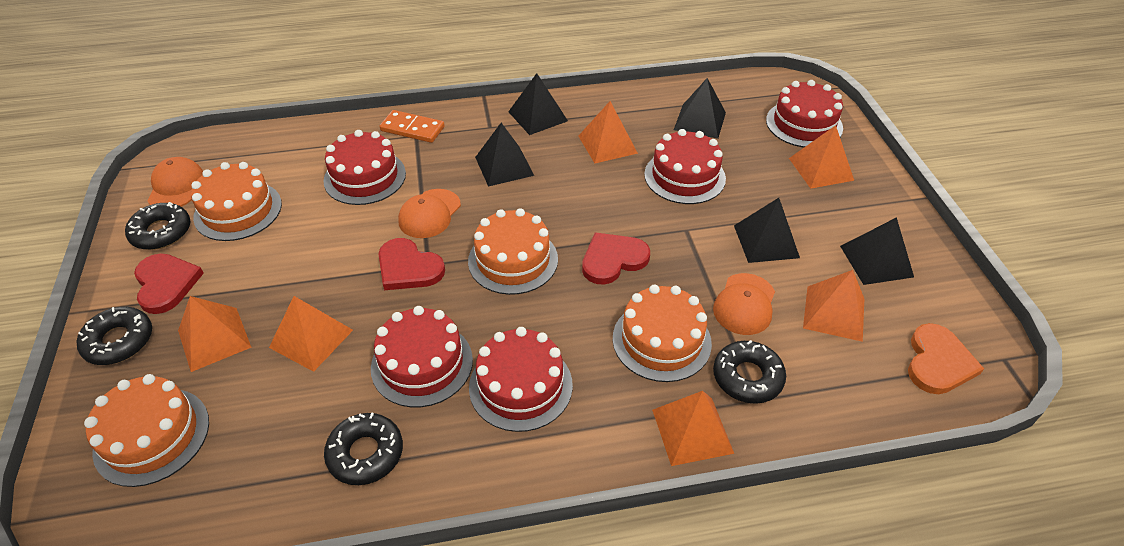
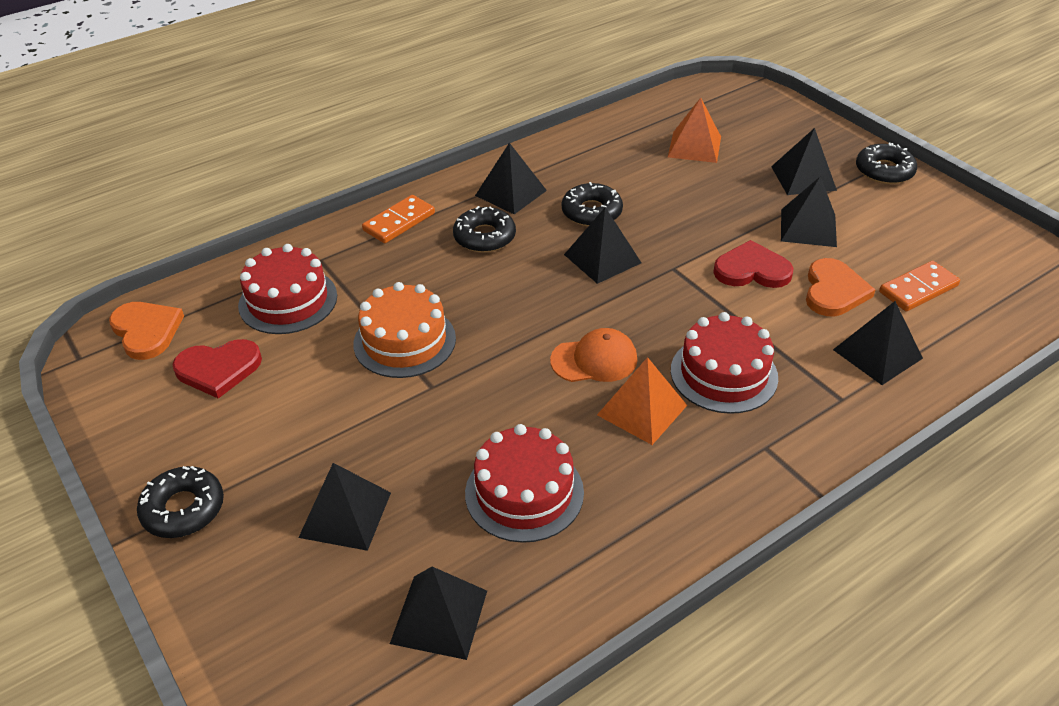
black pyramid: 5 -> 7
orange cake: 4 -> 1
orange cap: 3 -> 1
orange domino: 1 -> 2
orange heart: 1 -> 2
orange pyramid: 6 -> 2
red cake: 5 -> 3
red heart: 3 -> 2

